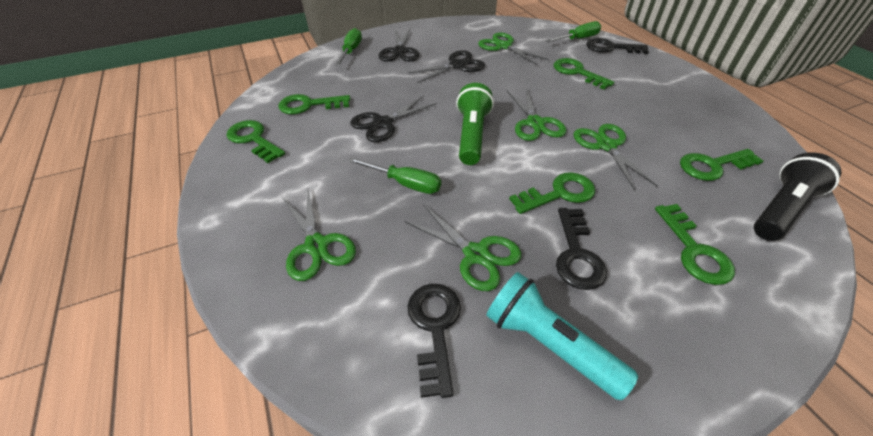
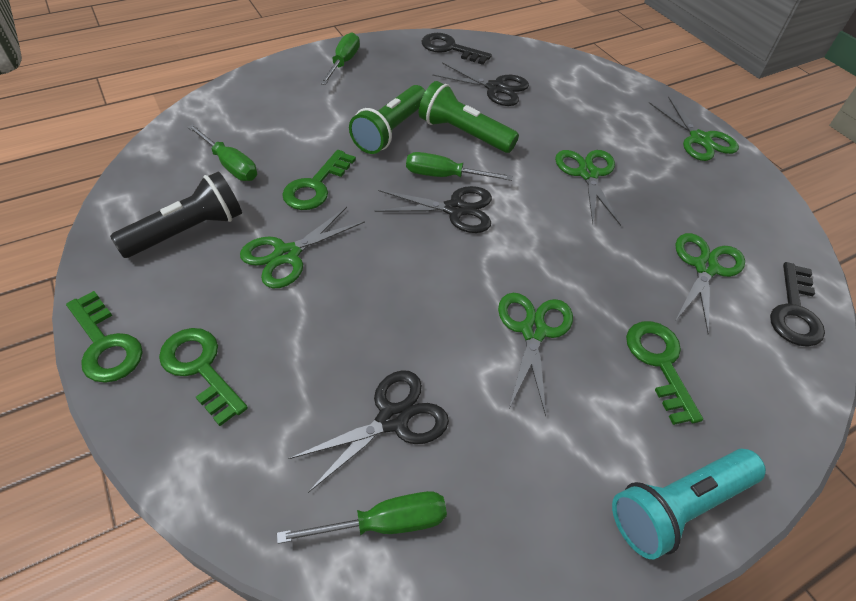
black key: 3 -> 2
green flashlight: 1 -> 2
green key: 6 -> 4
green screwdriver: 3 -> 4

